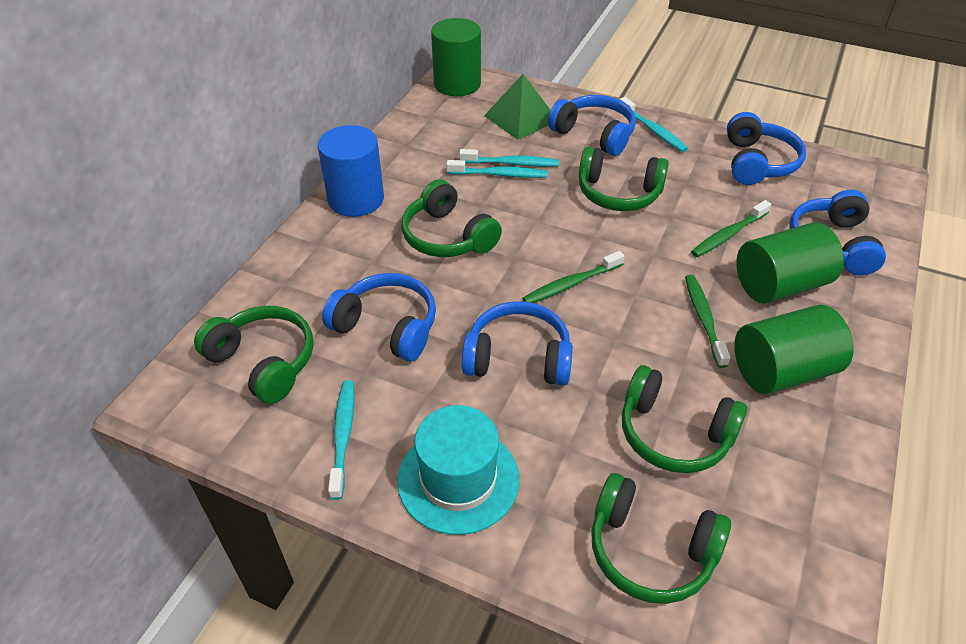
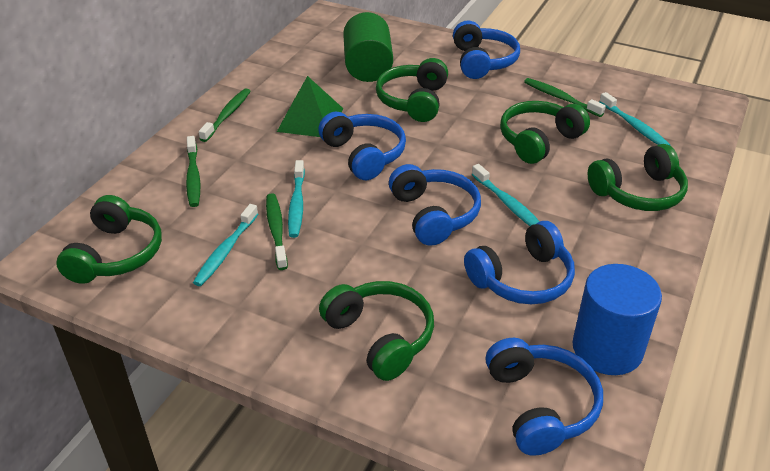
green cylinder: 3 -> 1
green toothbrush: 3 -> 4
turquoise hat: 1 -> 0

